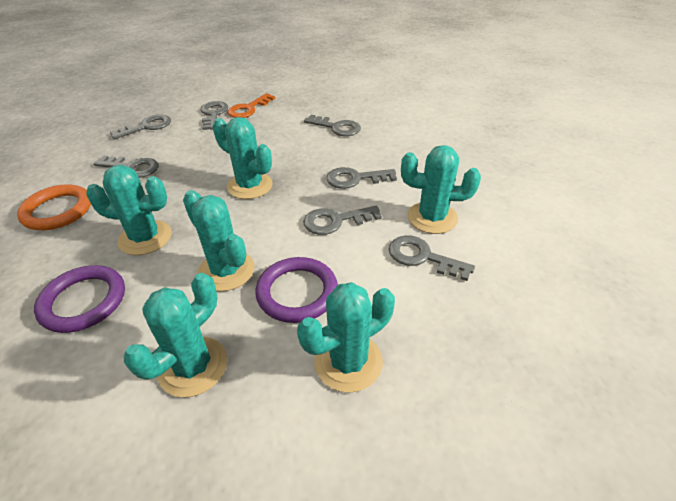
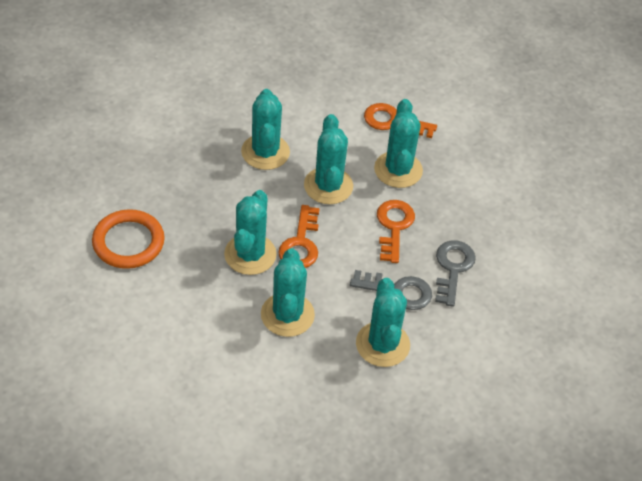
grey key: 7 -> 2
orange key: 1 -> 3
purple ring: 2 -> 0

